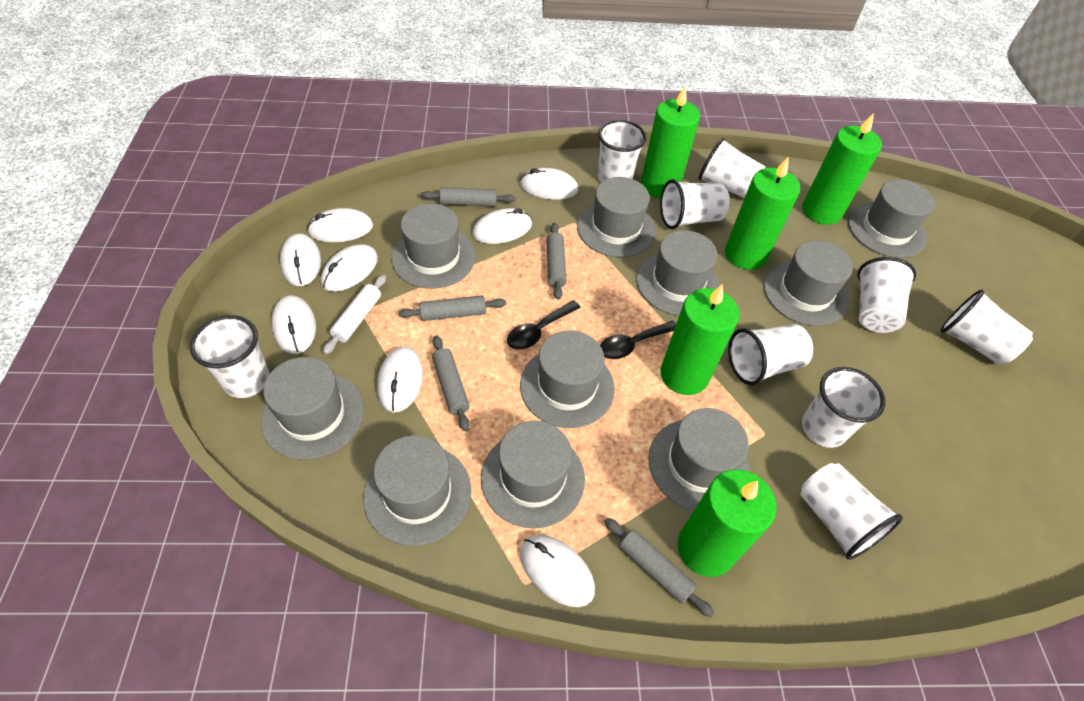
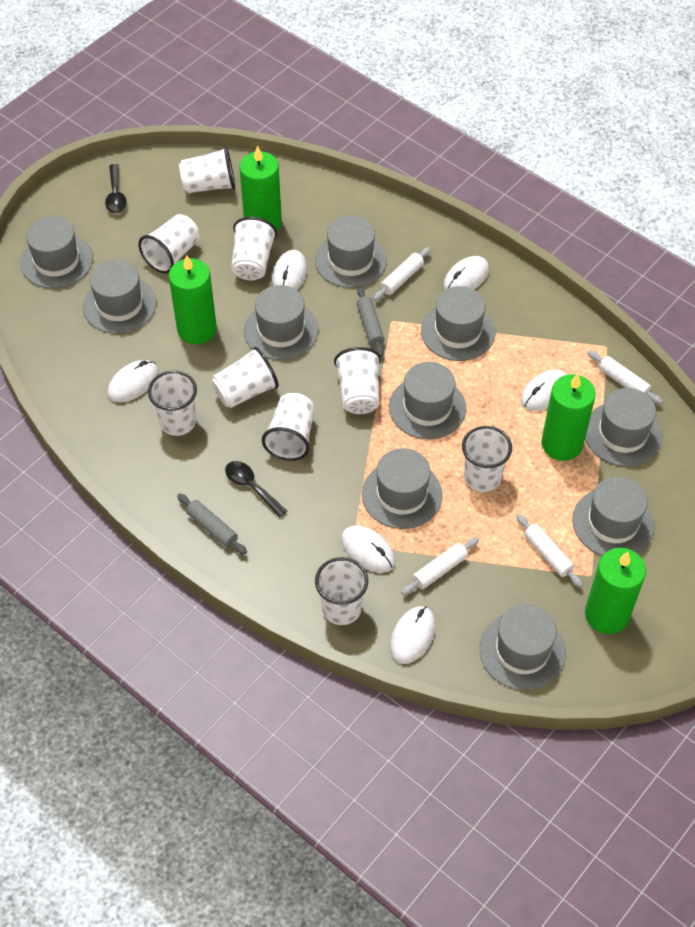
green candle: 5 -> 4
grey rolling pin: 5 -> 2
white mouse: 8 -> 6
white rolling pin: 1 -> 4

